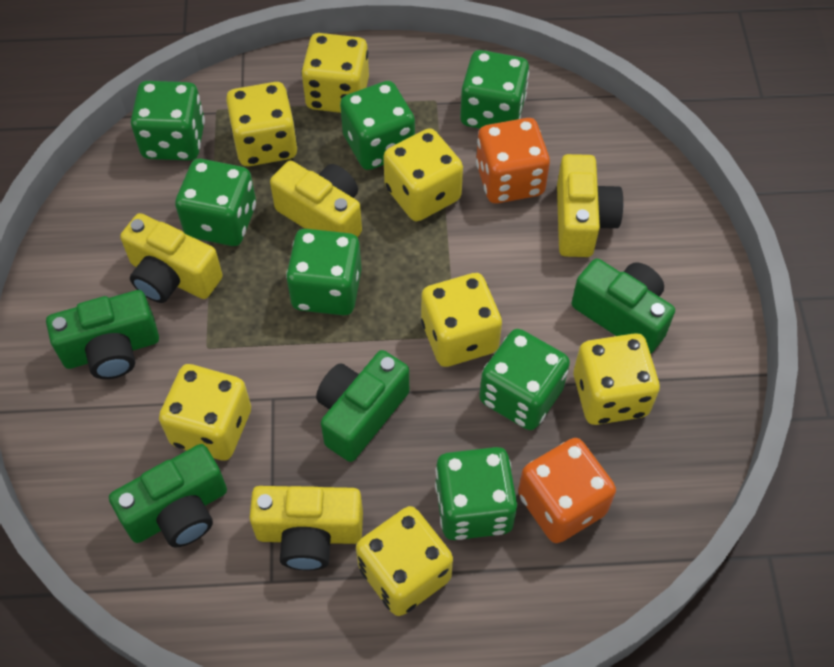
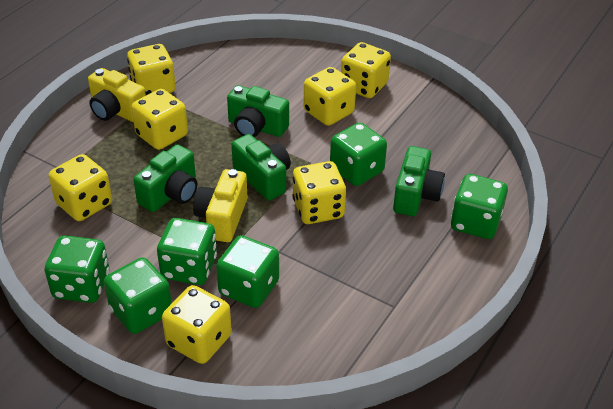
green dice: 7 -> 6
orange dice: 2 -> 0
yellow camera: 4 -> 2

